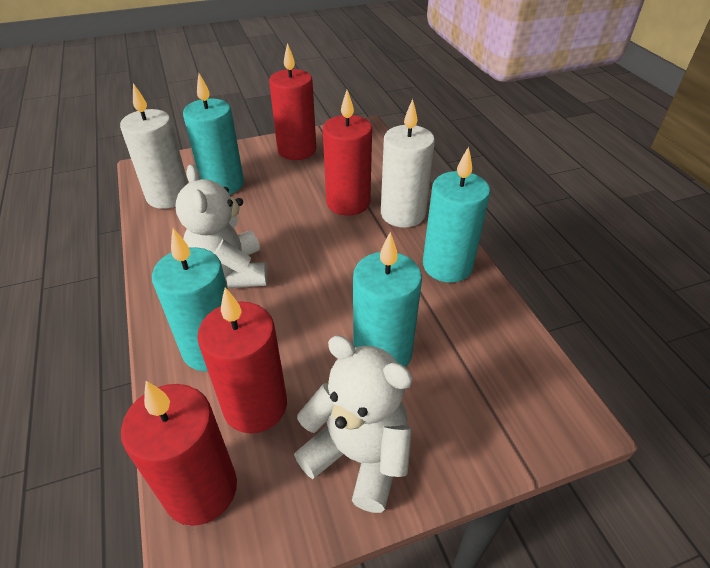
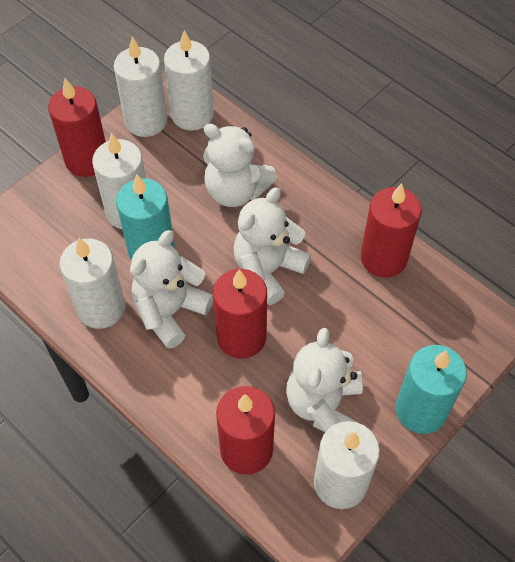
turquoise candle: 4 -> 2
white candle: 2 -> 5
white teddy bear: 2 -> 4

